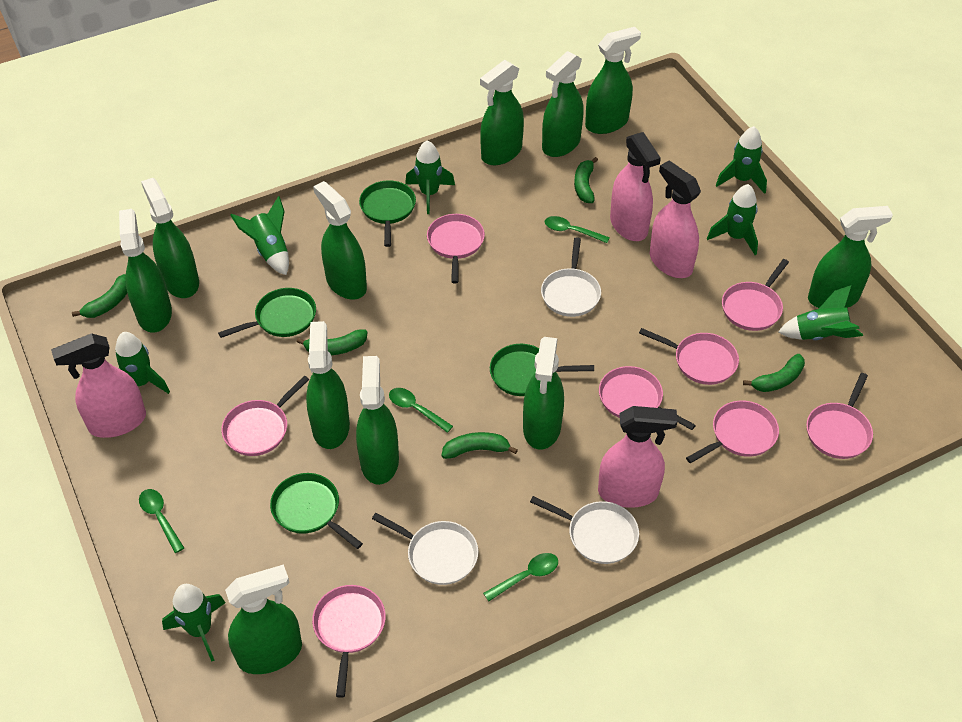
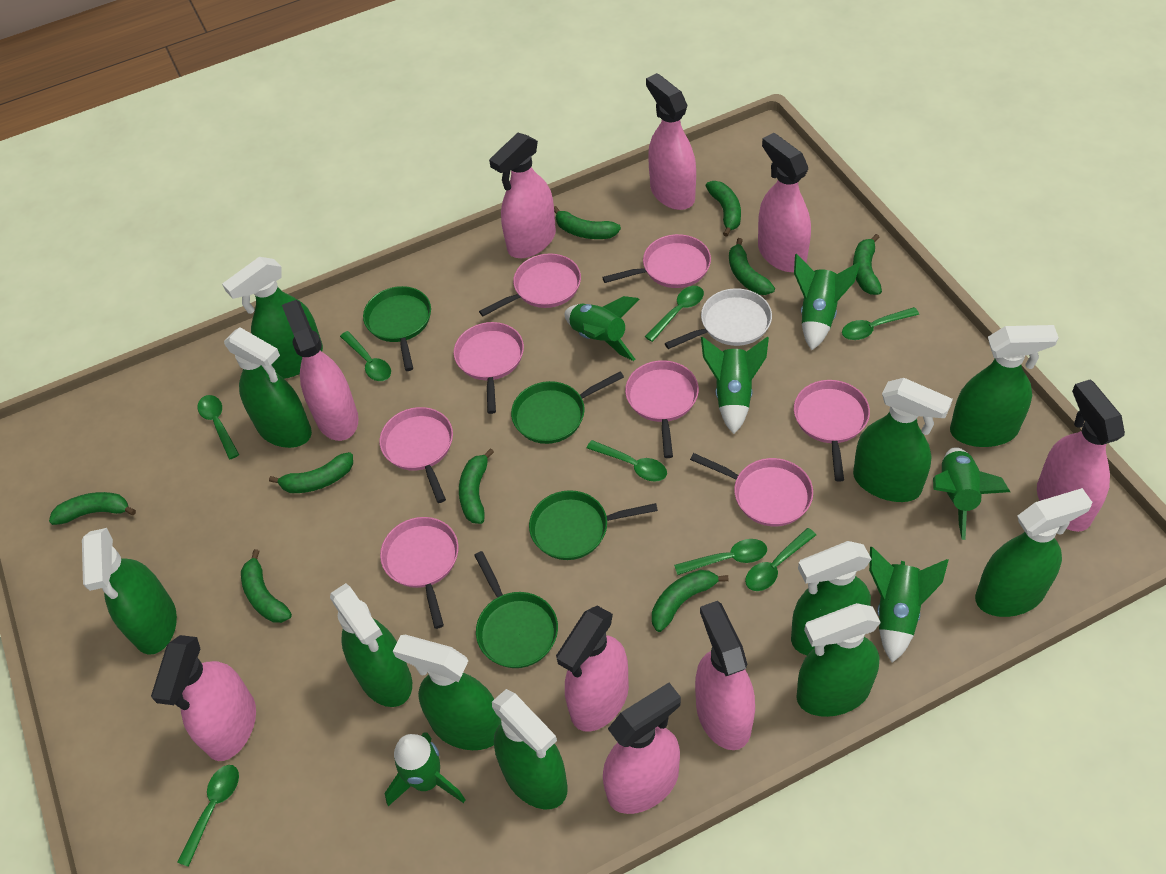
green banana: 5 -> 9
green rocket: 7 -> 6
green spoon: 4 -> 8
pink spray bottle: 4 -> 9
white pan: 3 -> 1

